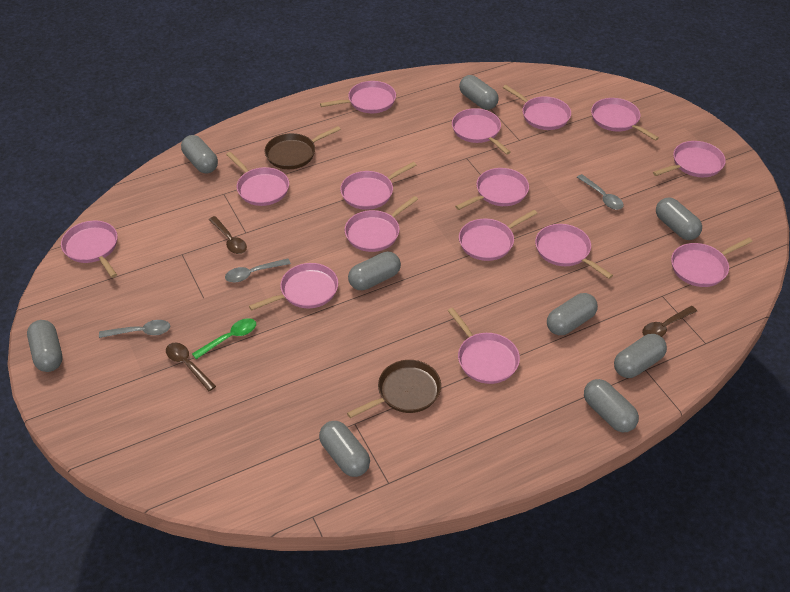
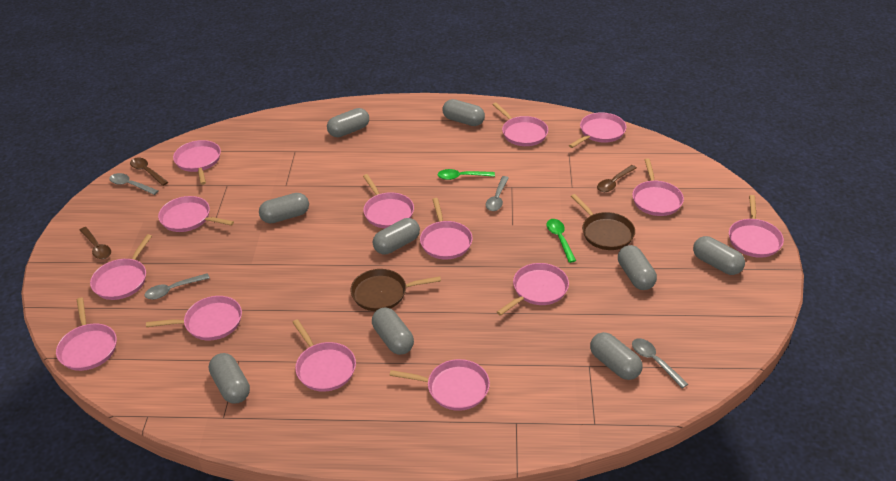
green spoon: 1 -> 2
grey spoon: 3 -> 4
pink pan: 15 -> 14

